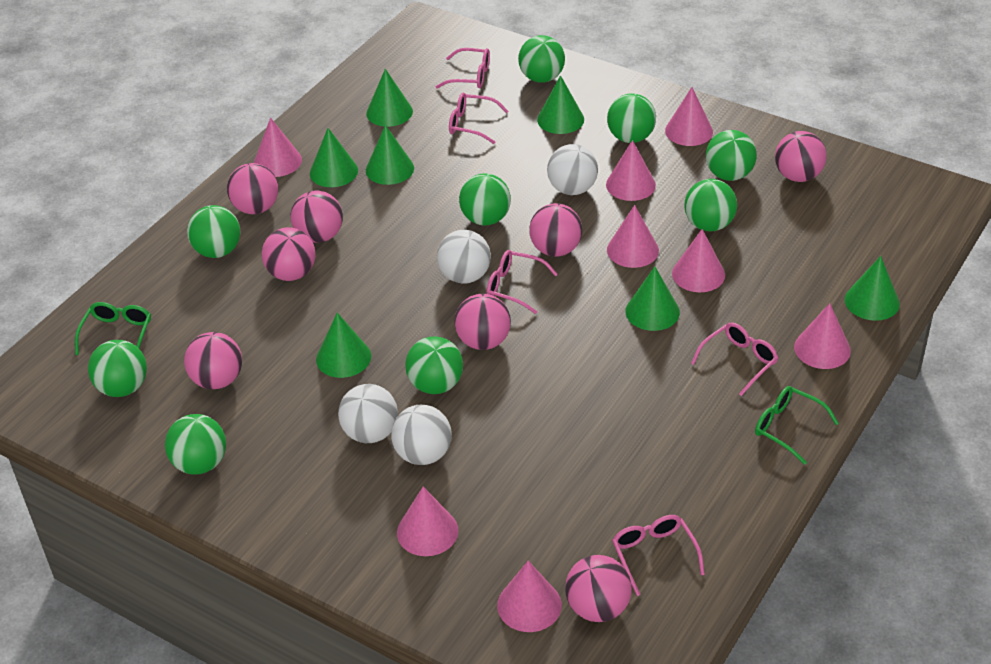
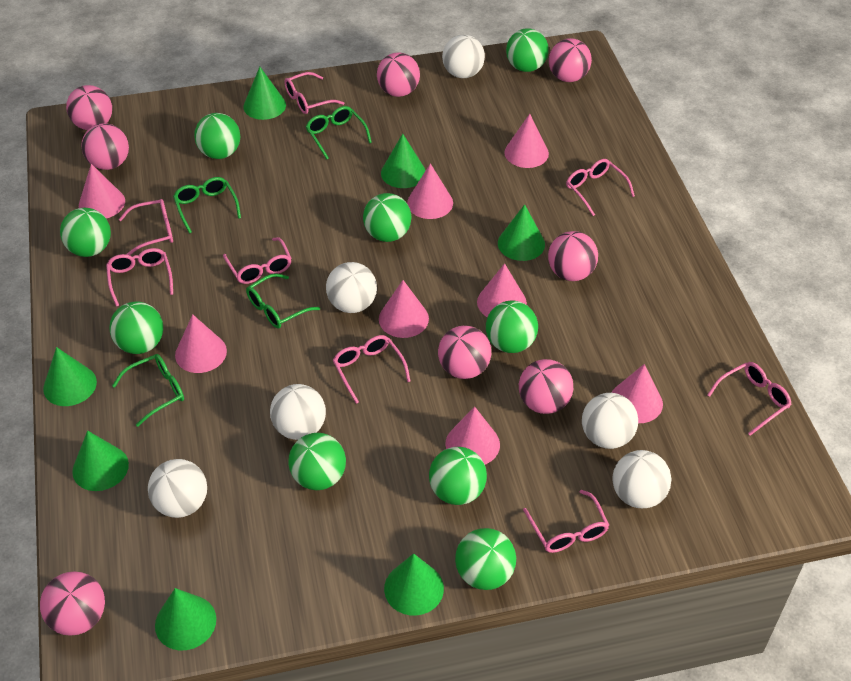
green glasses: 2 -> 4
pink glasses: 5 -> 8
white ball: 4 -> 6

